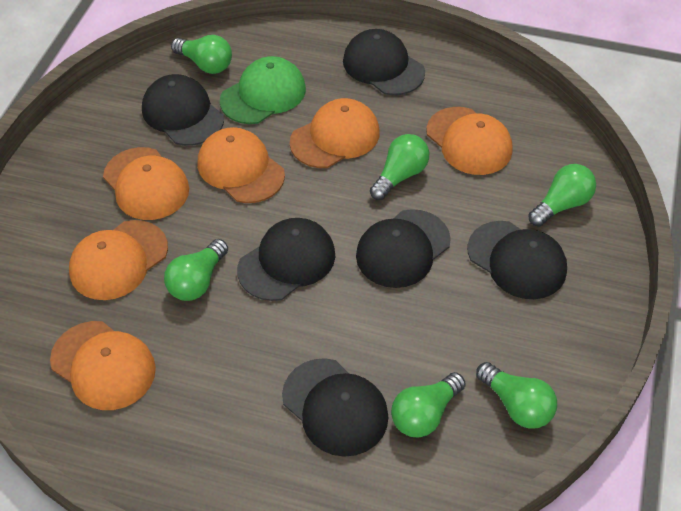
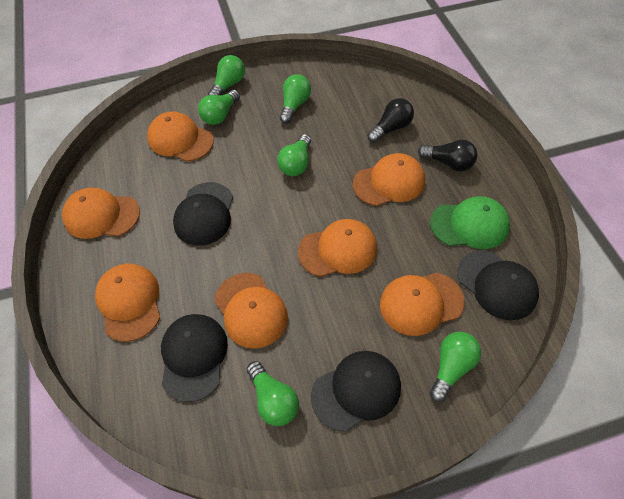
black cap: 6 -> 4
black light bulb: 0 -> 2
orange cap: 6 -> 7

